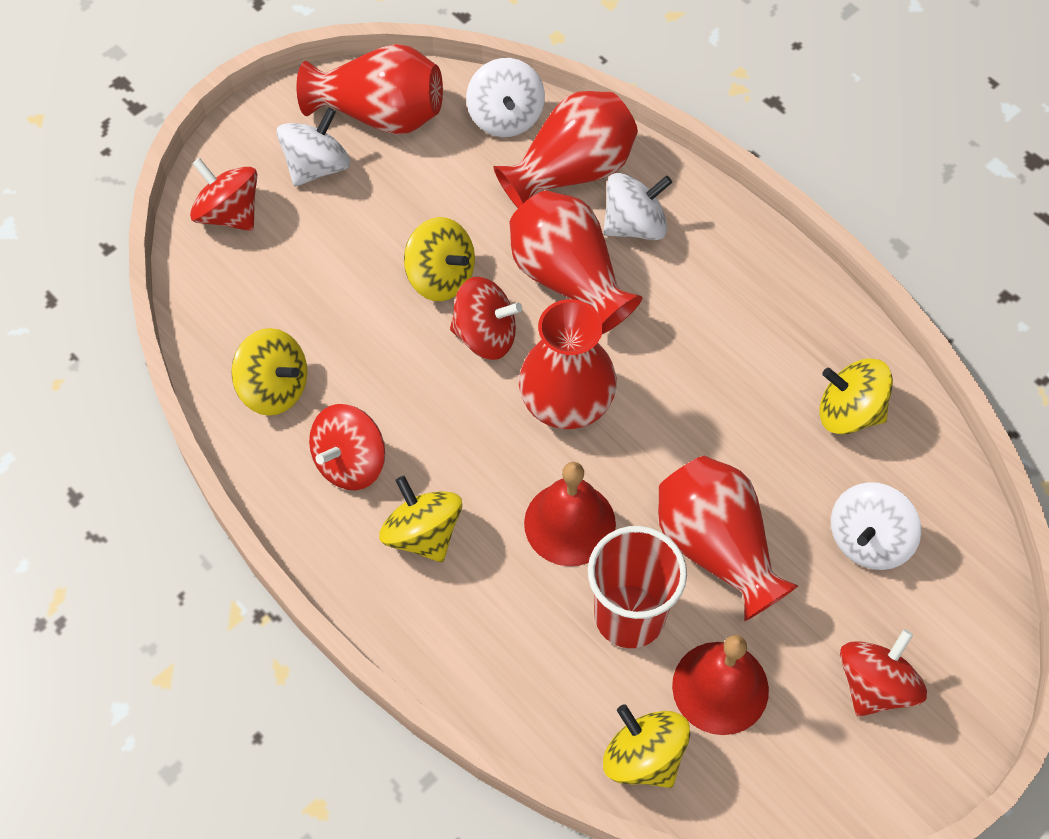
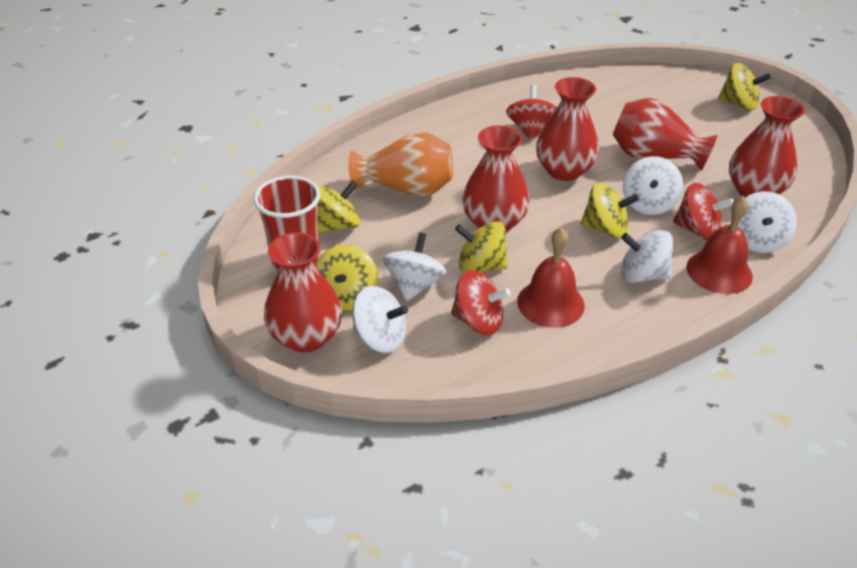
orange vase: 0 -> 1
red spinning top: 4 -> 3
white spinning top: 4 -> 5

